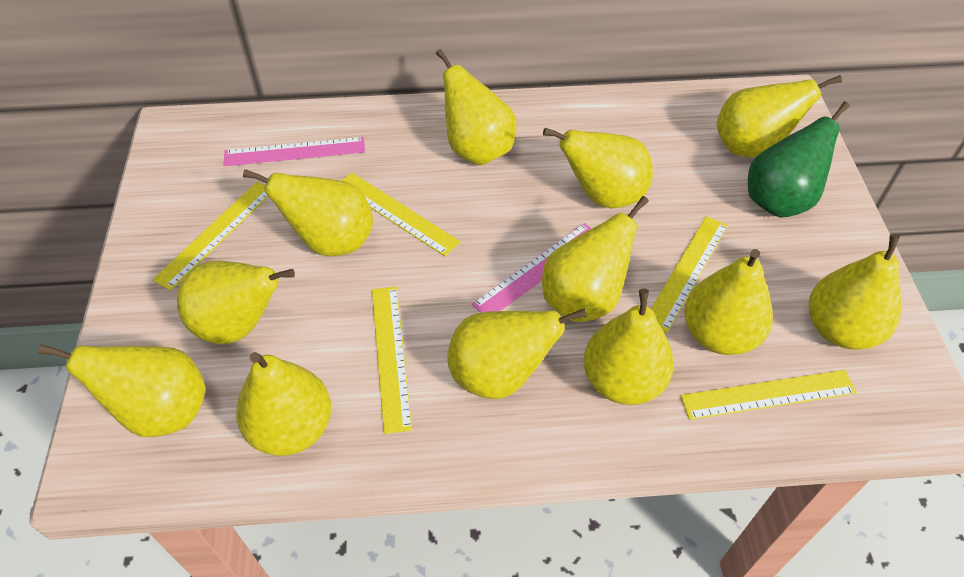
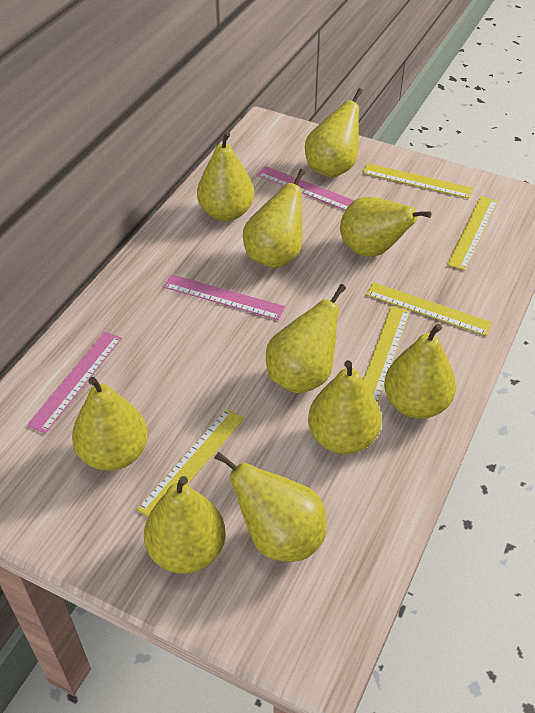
green pear: 1 -> 0
pink ruler: 2 -> 3
yellow pear: 12 -> 10

